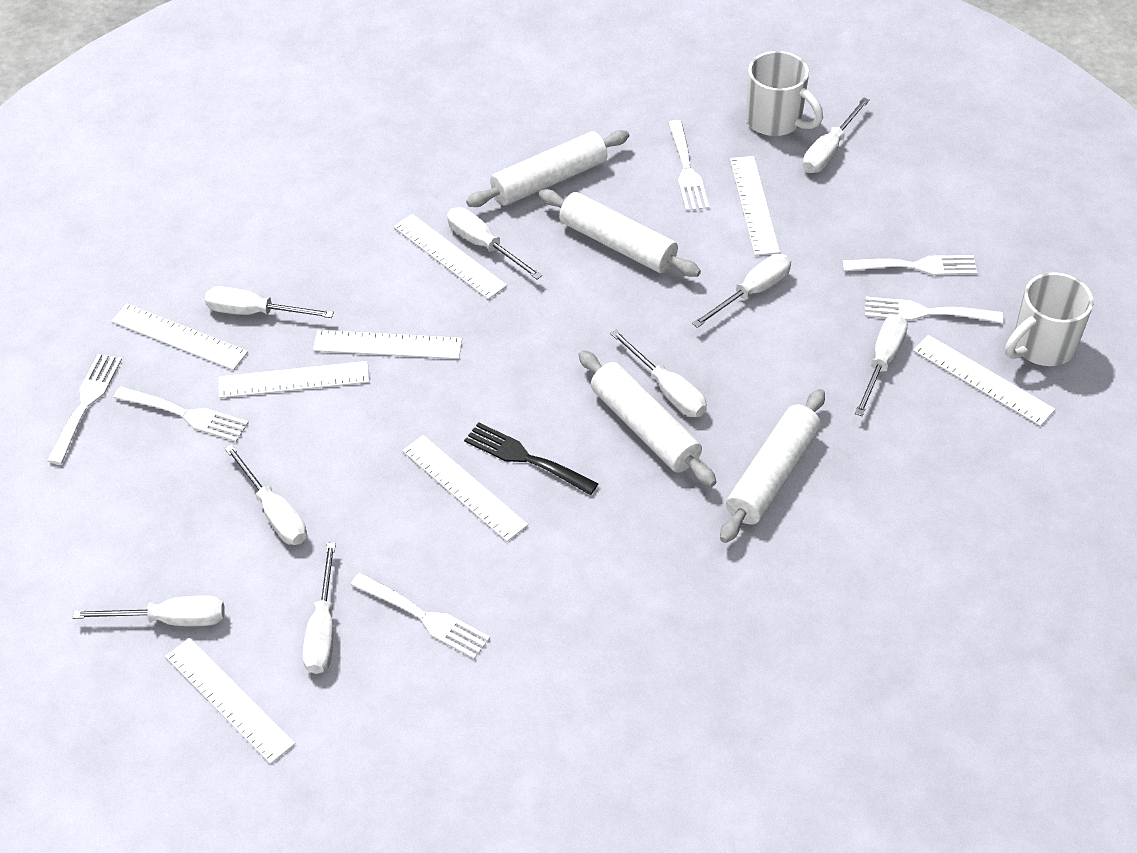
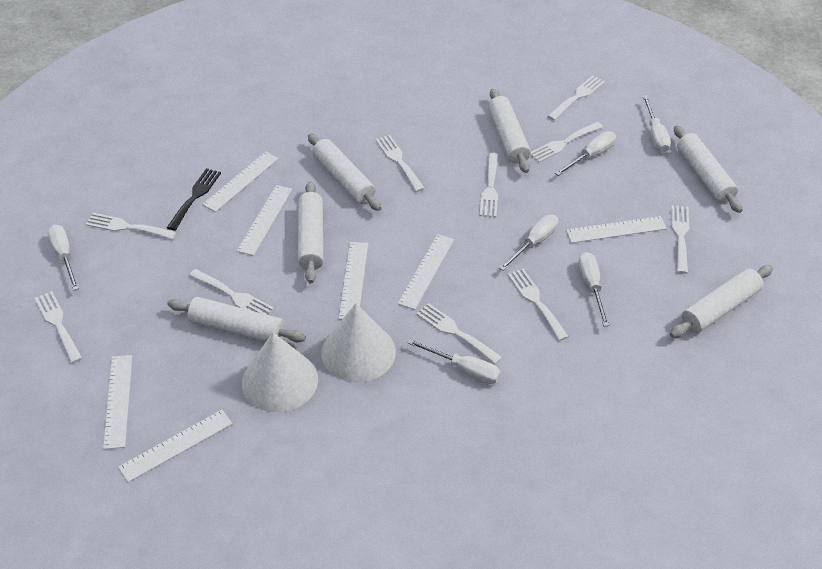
white cone: 0 -> 2
white fork: 6 -> 10
white mug: 2 -> 0
white rolling pin: 4 -> 6
white ruler: 8 -> 7
white screwdriver: 9 -> 6

